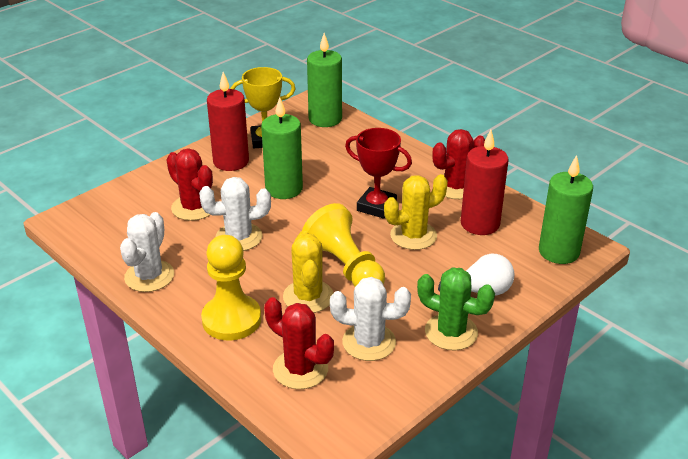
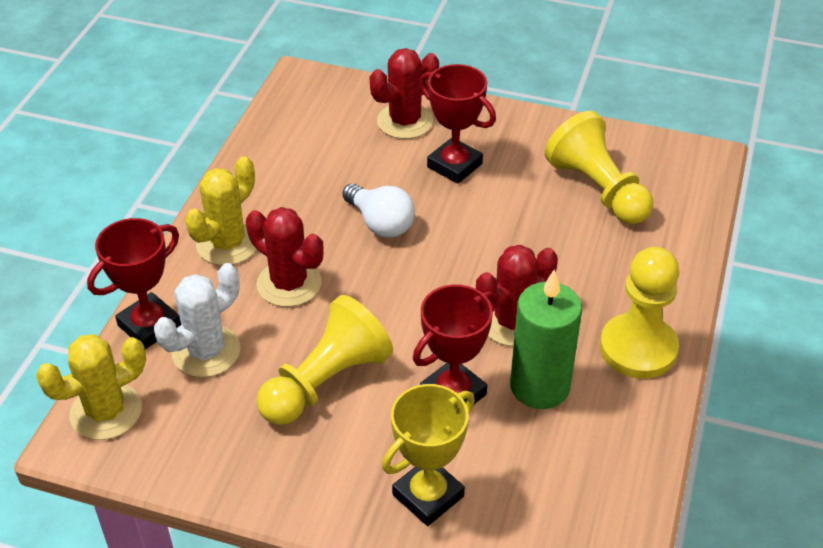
green cactus: 1 -> 0
green candle: 3 -> 1
red candle: 2 -> 0
red trophy: 1 -> 3
white cactus: 3 -> 1
yellow pawn: 2 -> 3

